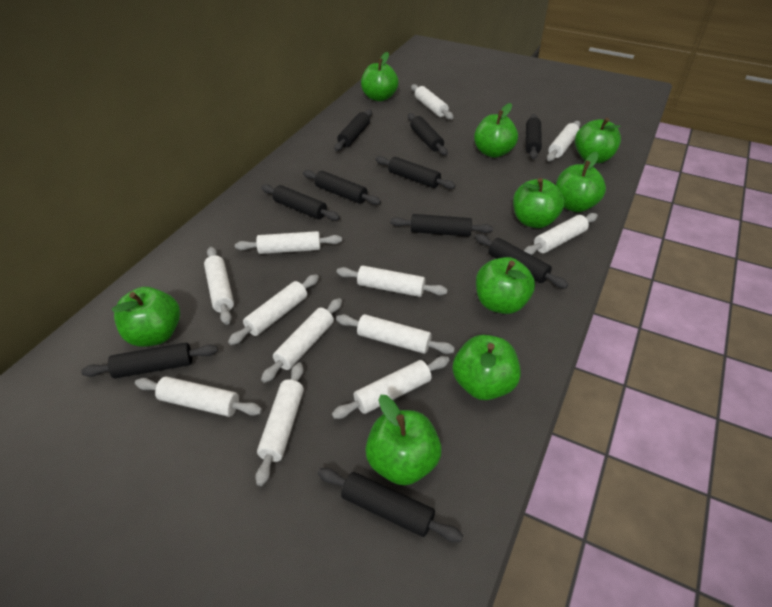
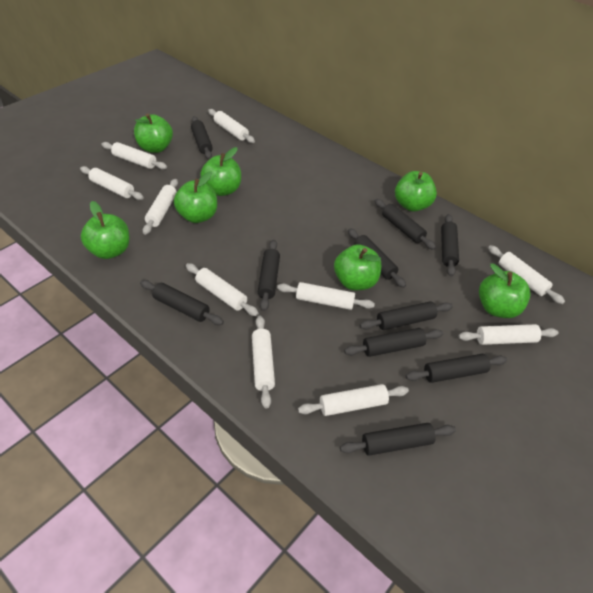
green apple: 9 -> 7
white rolling pin: 12 -> 10

